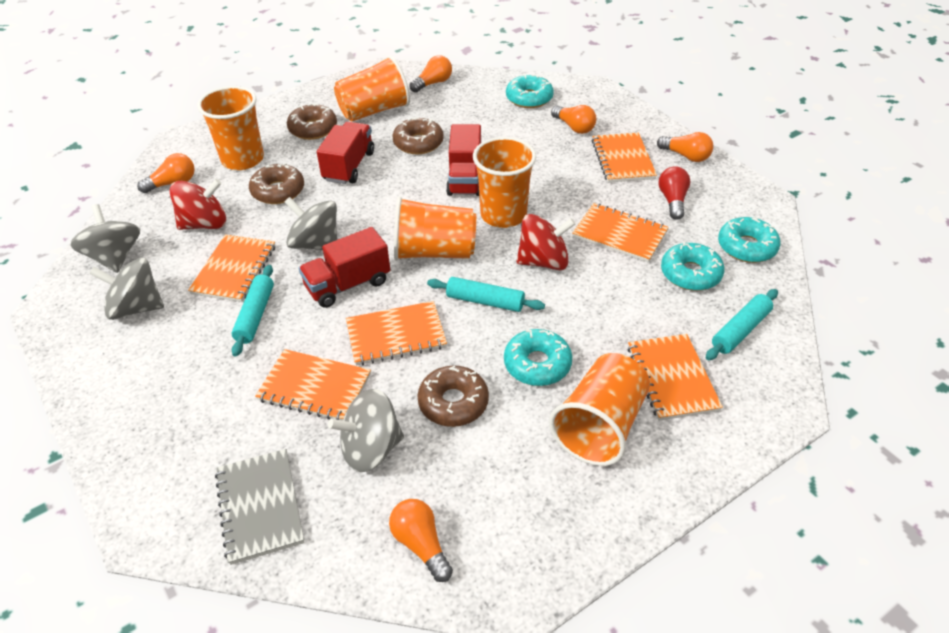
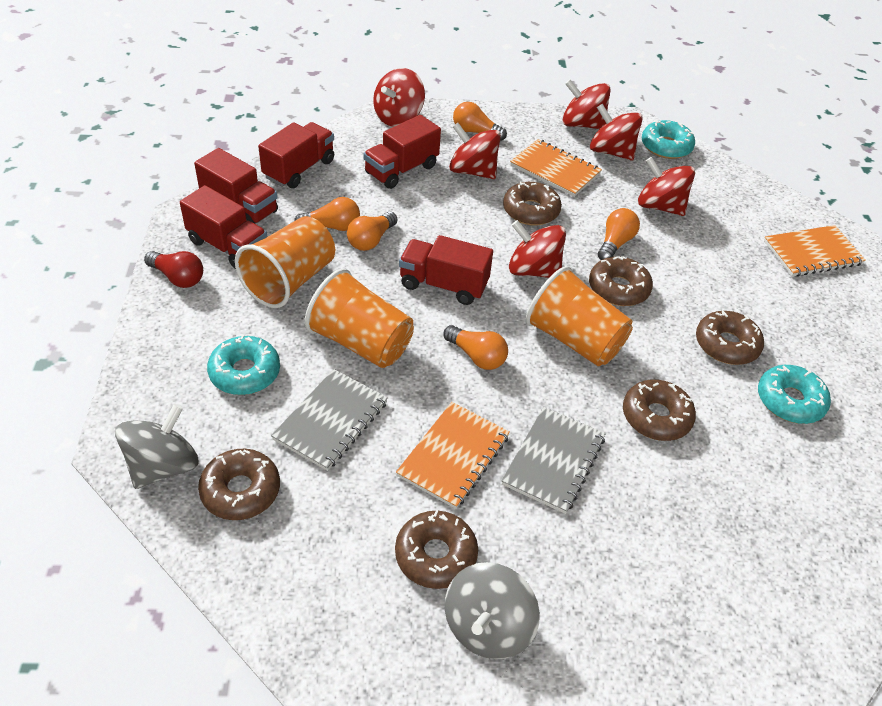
brown donut: 4 -> 6
grey notebook: 1 -> 2
grey spinning top: 4 -> 2
orange cup: 5 -> 3
orange notebook: 6 -> 3
red spinning top: 2 -> 6
red truck: 3 -> 5
turquoise donut: 4 -> 3
turquoise rolling pin: 3 -> 0

